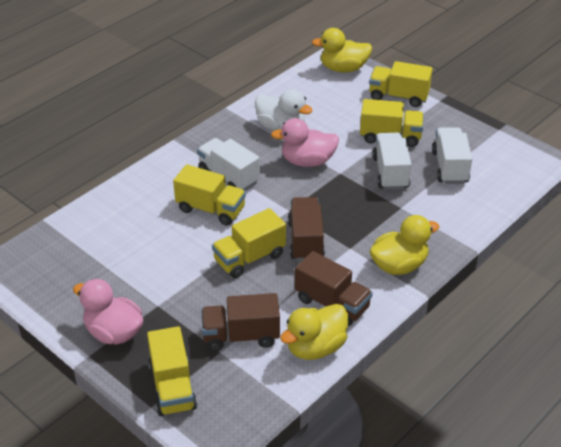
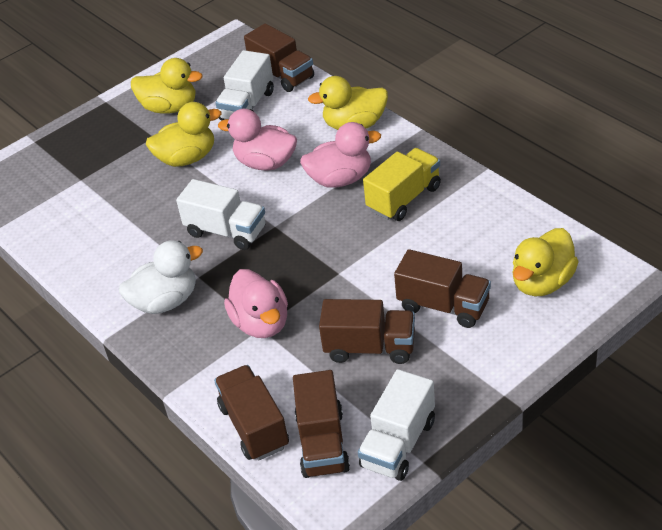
brown truck: 3 -> 5
pink duck: 2 -> 3
yellow duck: 3 -> 4
yellow truck: 5 -> 1

